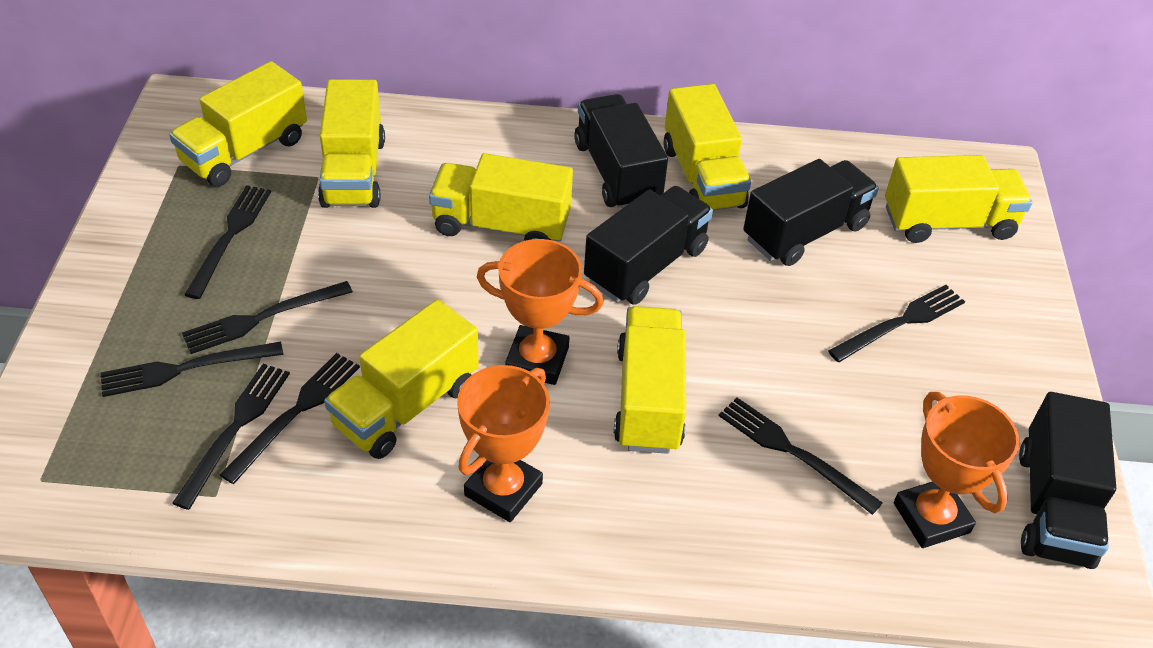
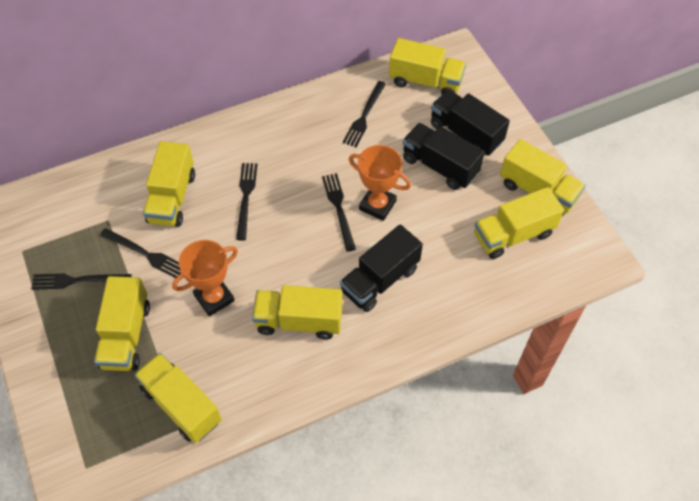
black fork: 7 -> 5
black truck: 4 -> 3
orange trophy: 3 -> 2

